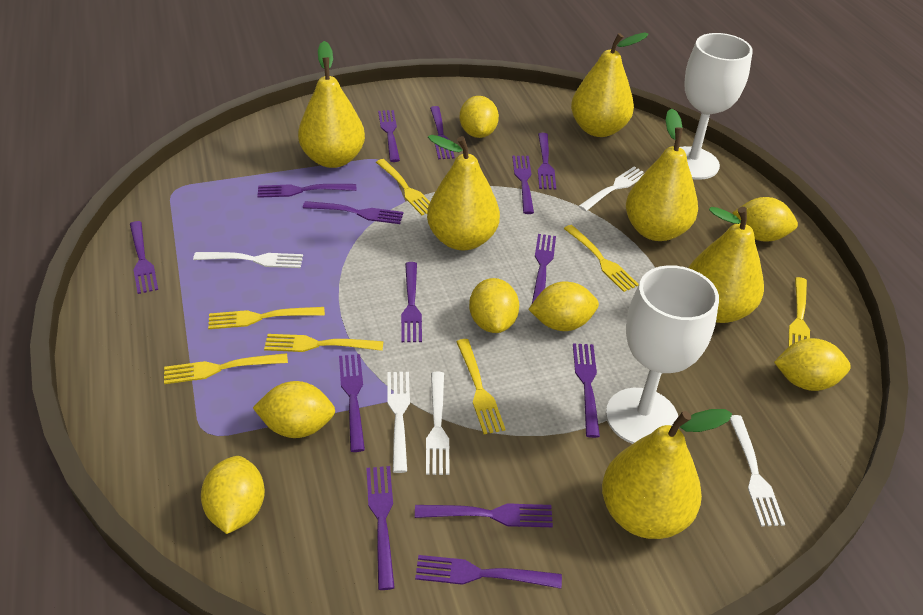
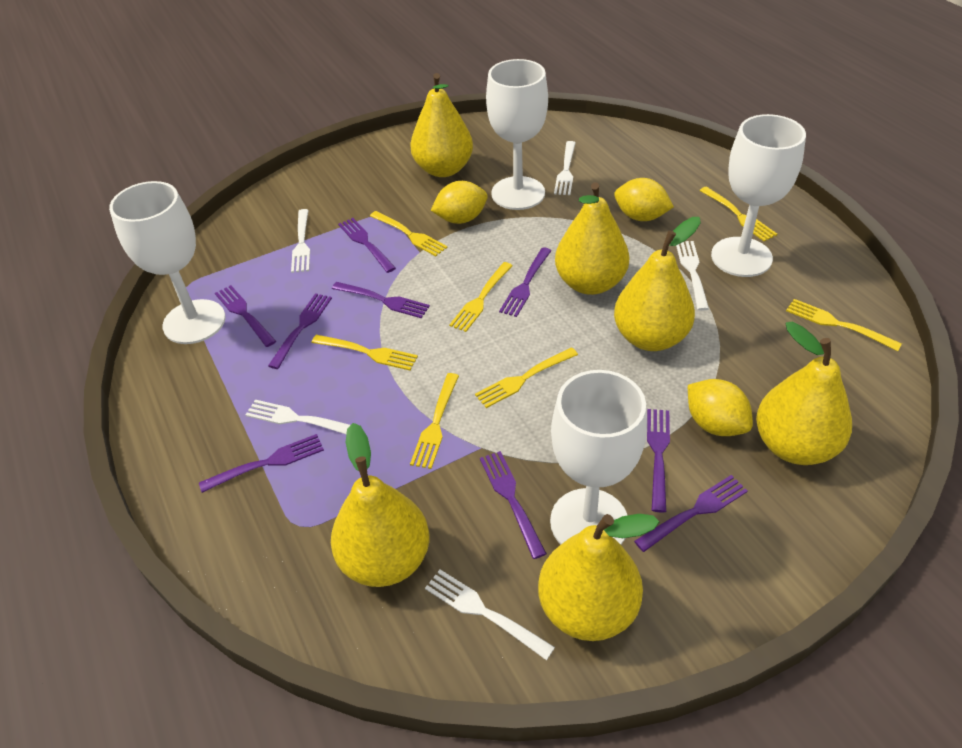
purple fork: 14 -> 9
white goblet: 2 -> 4
yellow lemon: 7 -> 3

